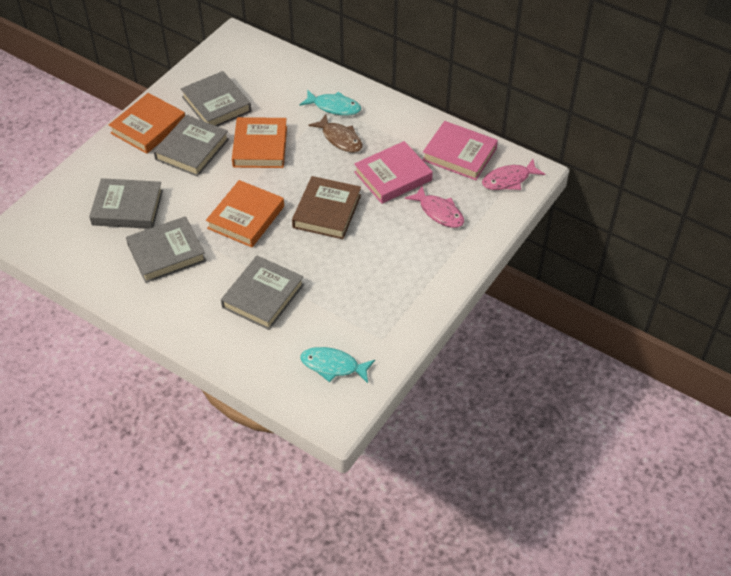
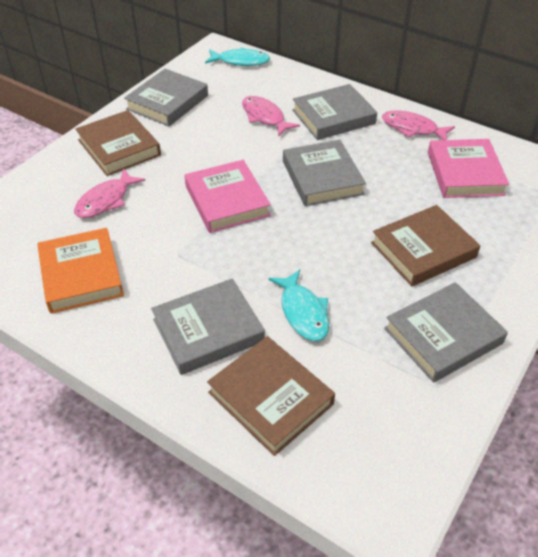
brown book: 1 -> 3
brown fish: 1 -> 0
orange book: 3 -> 1
pink fish: 2 -> 3

